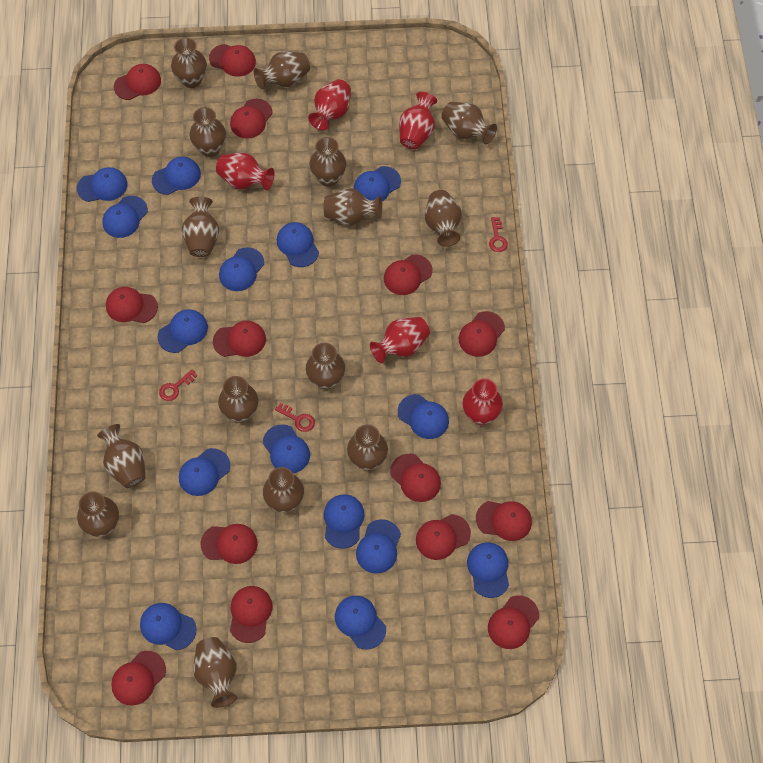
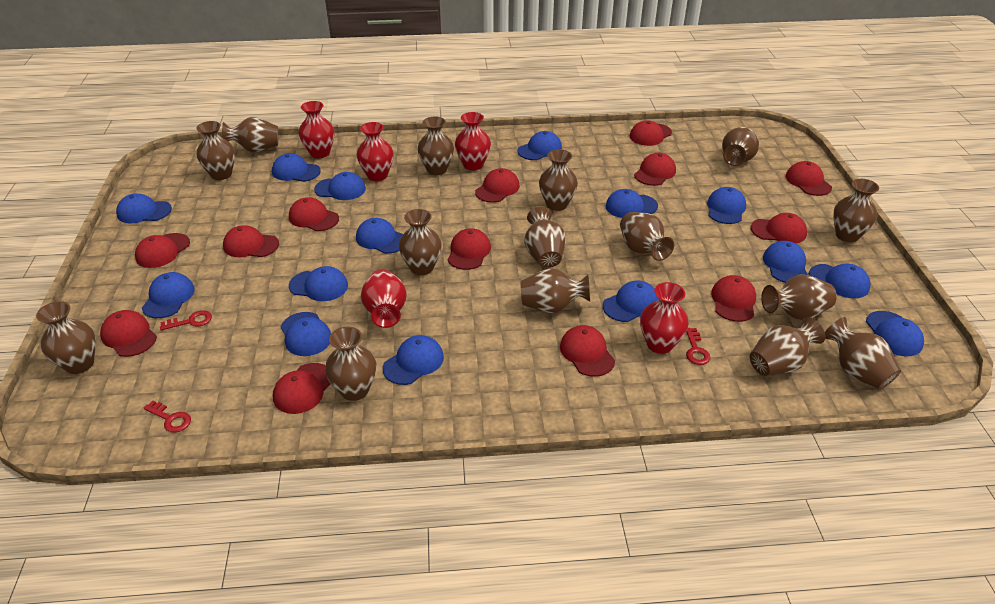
red cap: 14 -> 13

